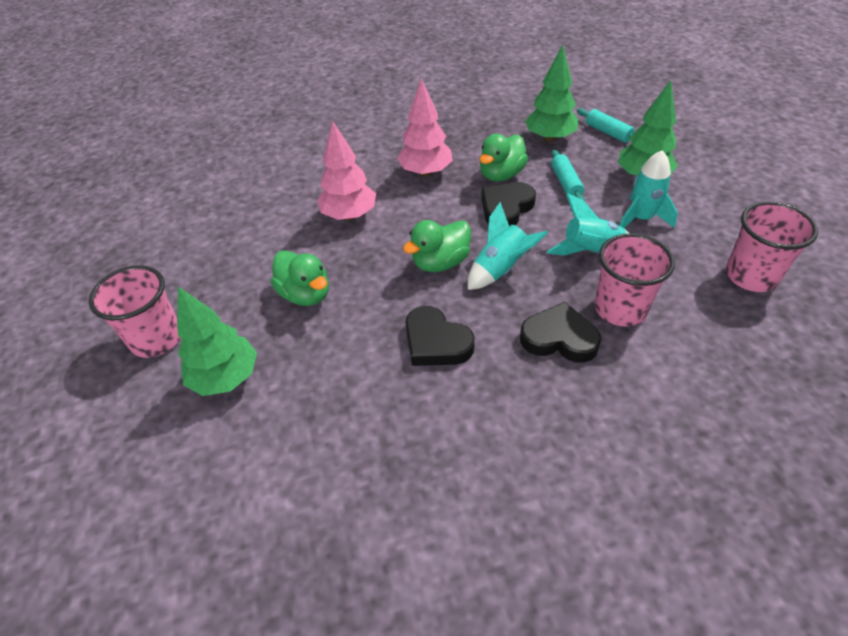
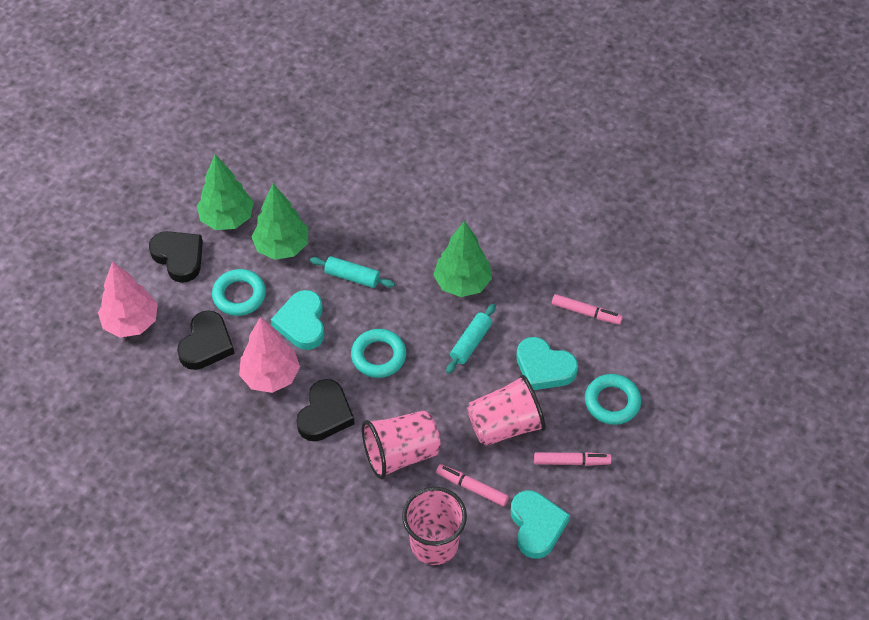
green duck: 3 -> 0
pink marker: 0 -> 3
turquoise heart: 0 -> 3
turquoise ring: 0 -> 3
turquoise rocket: 3 -> 0

